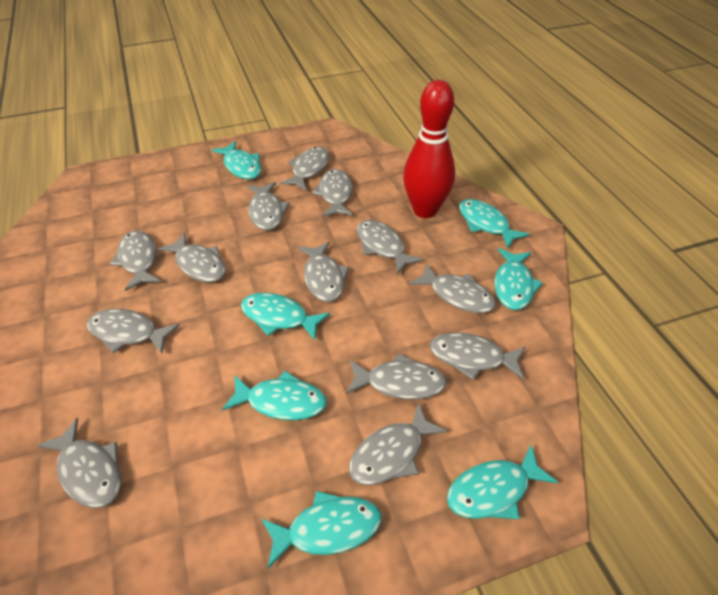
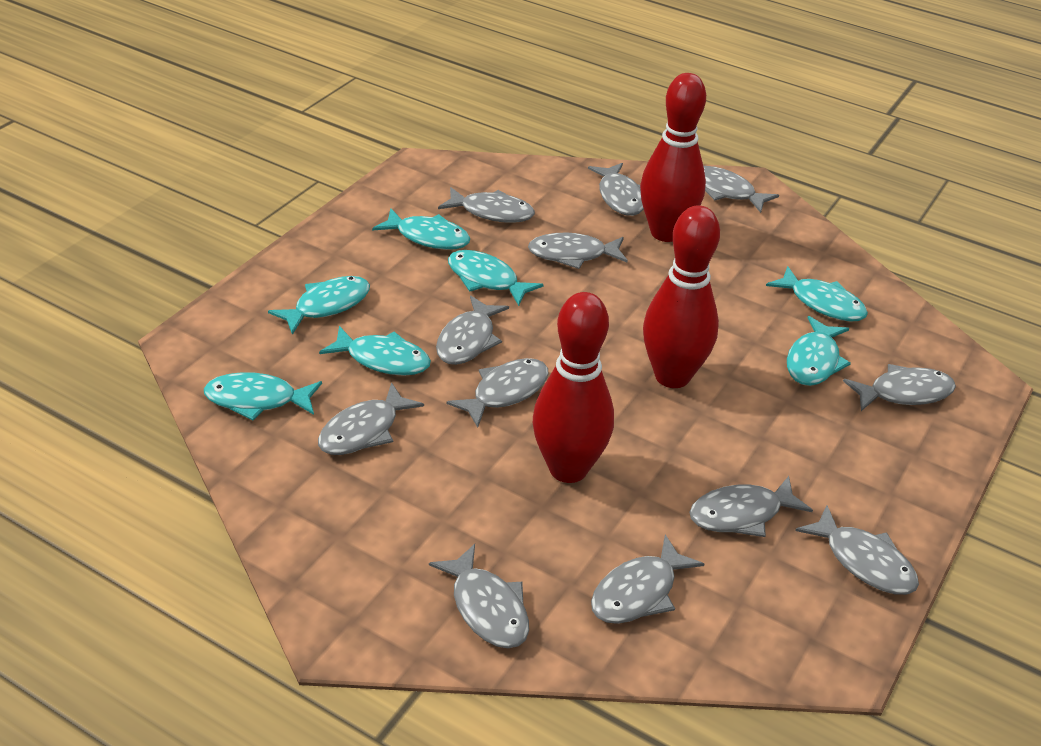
grey fish: 13 -> 12
red bowling pin: 1 -> 3

